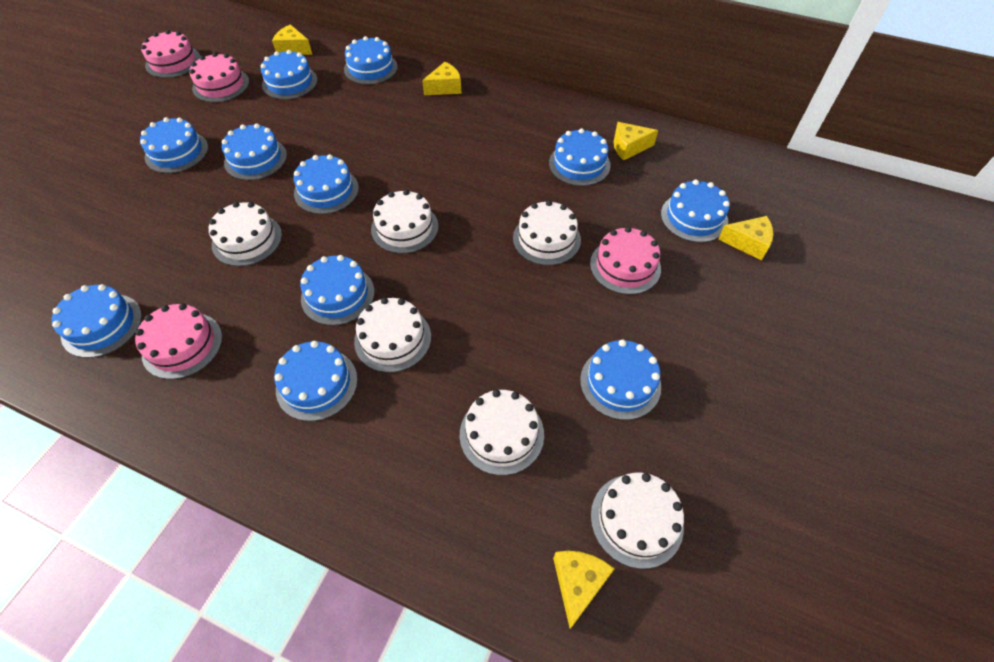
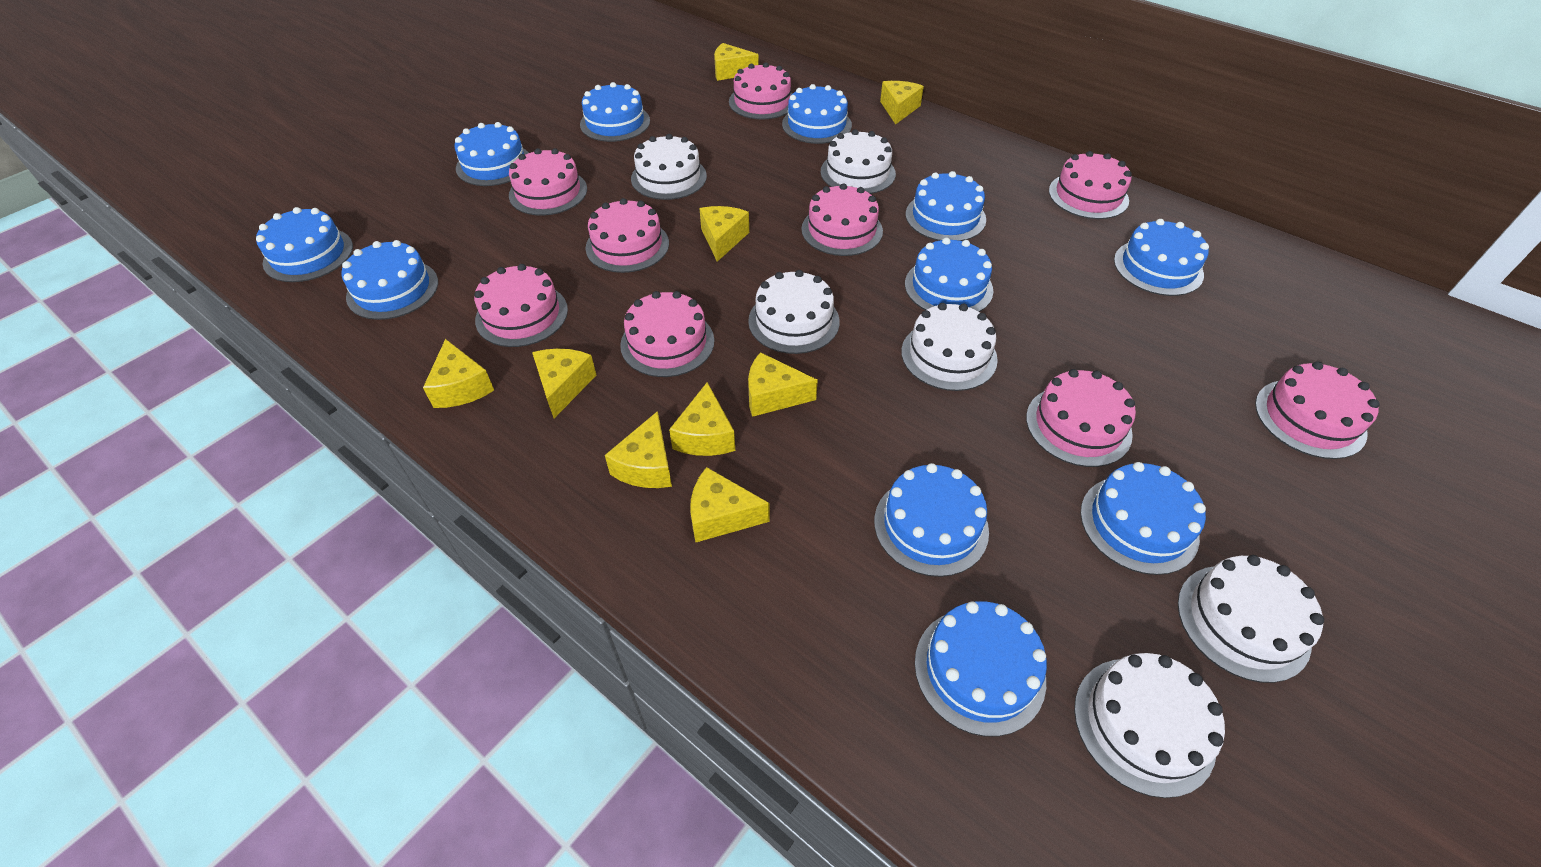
pink cake: 4 -> 9
yellow cheese: 5 -> 9

